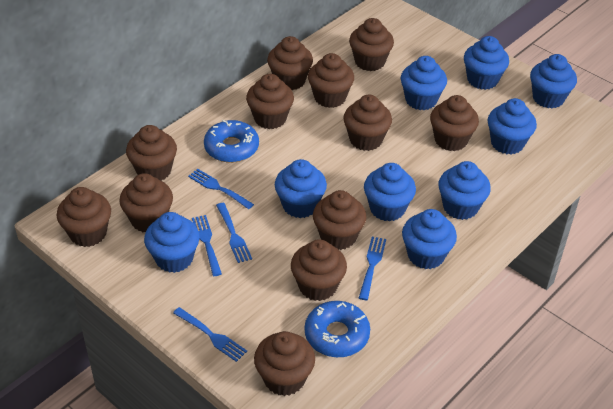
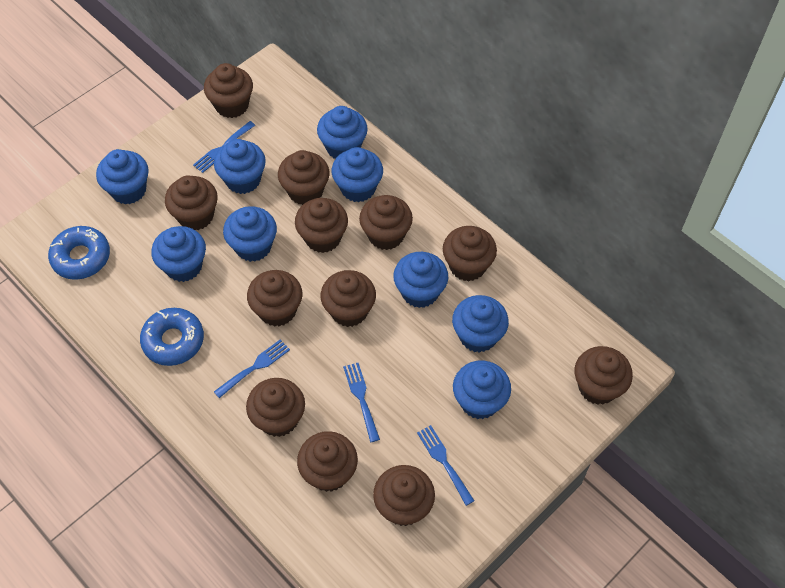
blue fork: 5 -> 4

